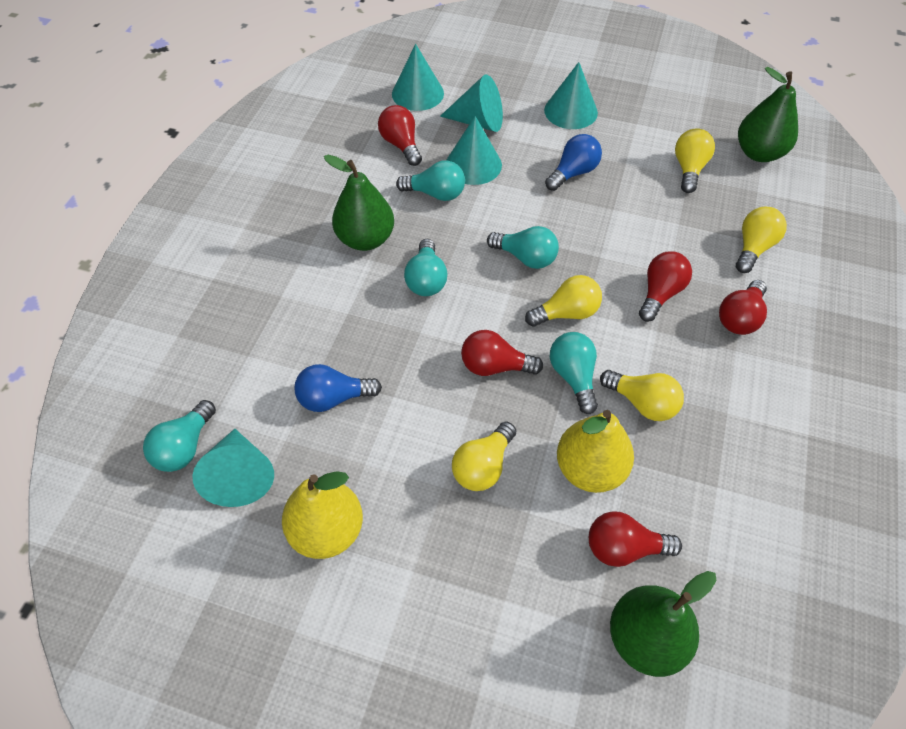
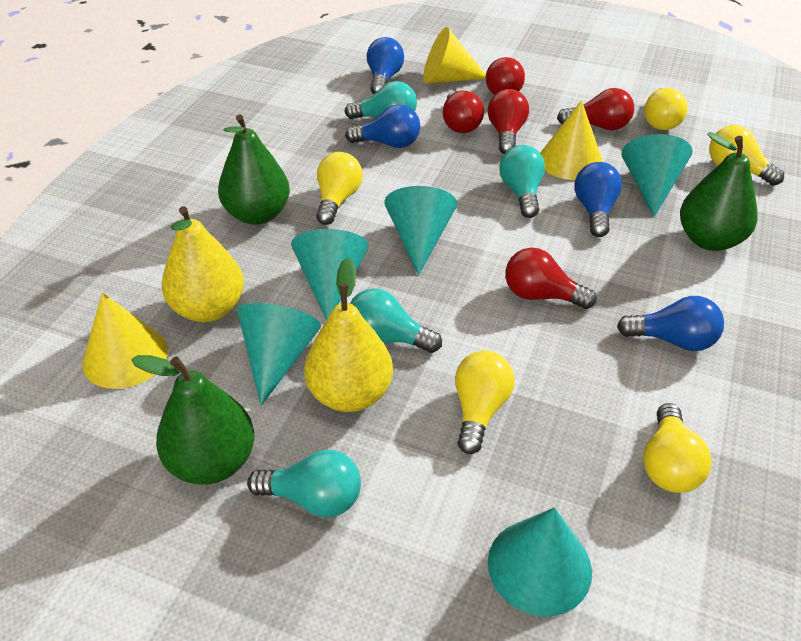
blue light bulb: 2 -> 4
turquoise light bulb: 5 -> 4
yellow cone: 0 -> 3

